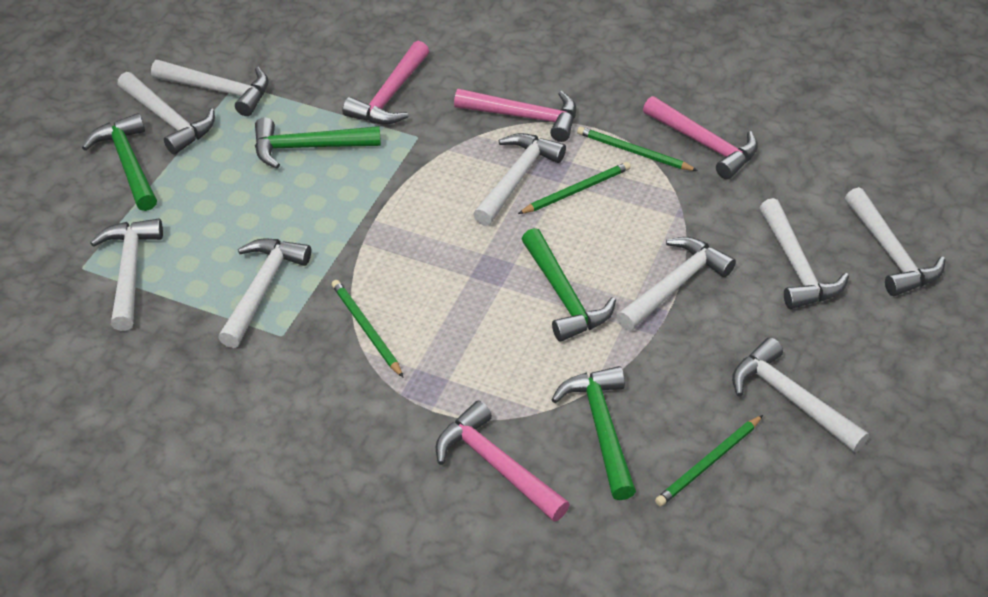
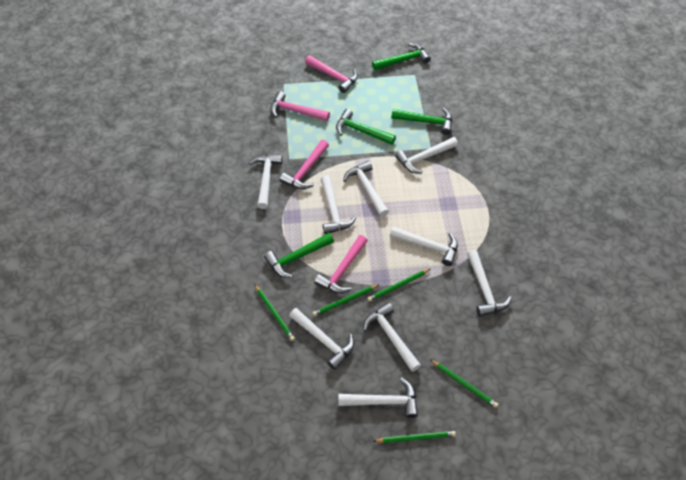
green pencil: 4 -> 5

